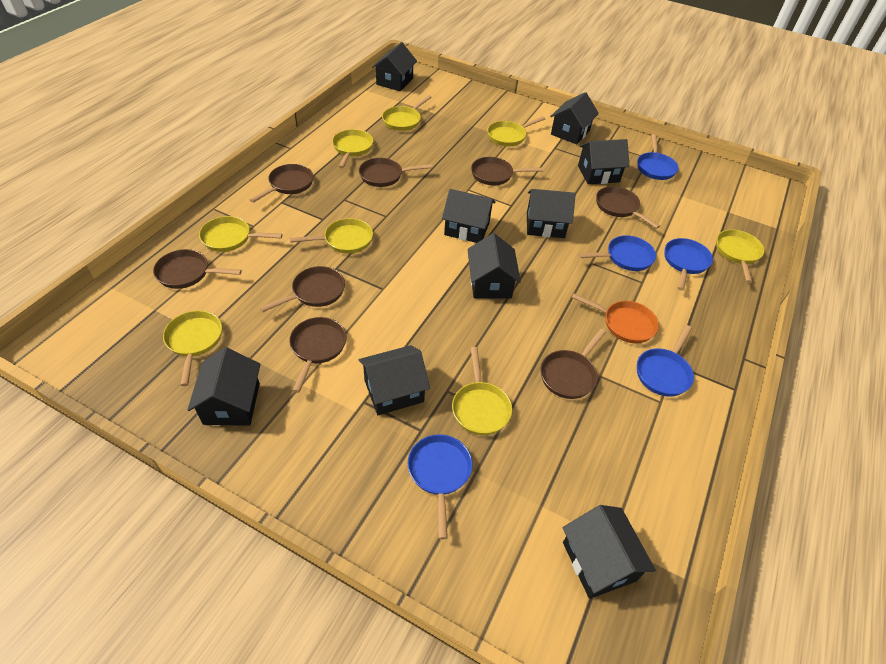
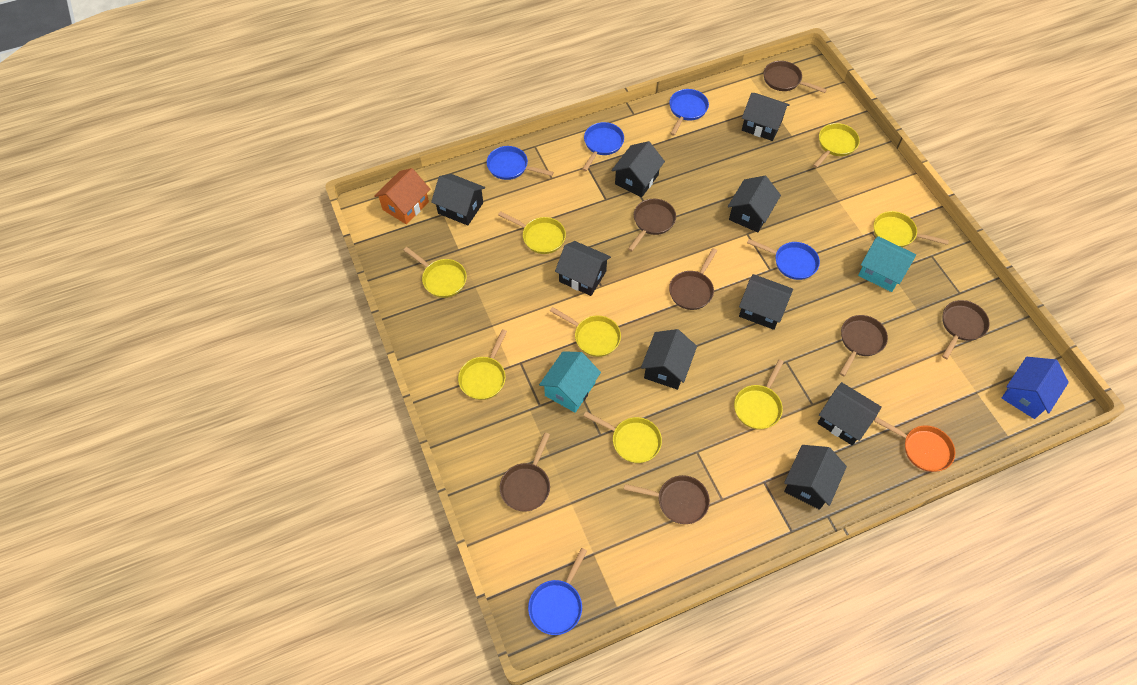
blue house: 0 -> 1
brown pan: 8 -> 7
orange house: 0 -> 1
turquoise house: 0 -> 2

